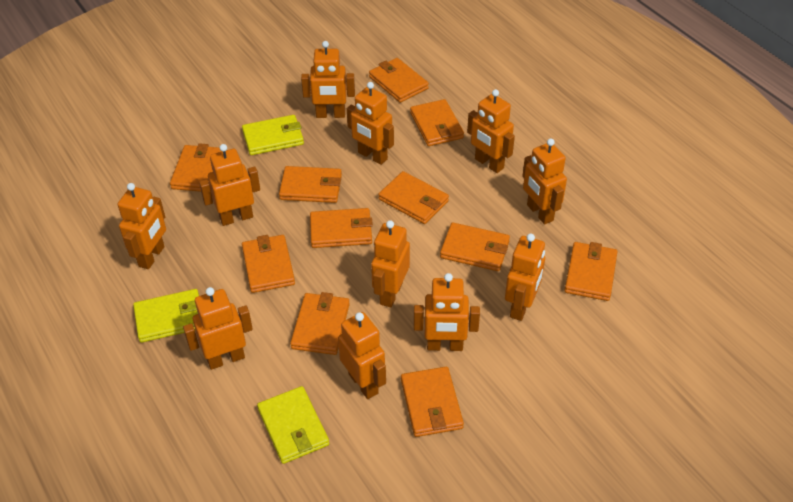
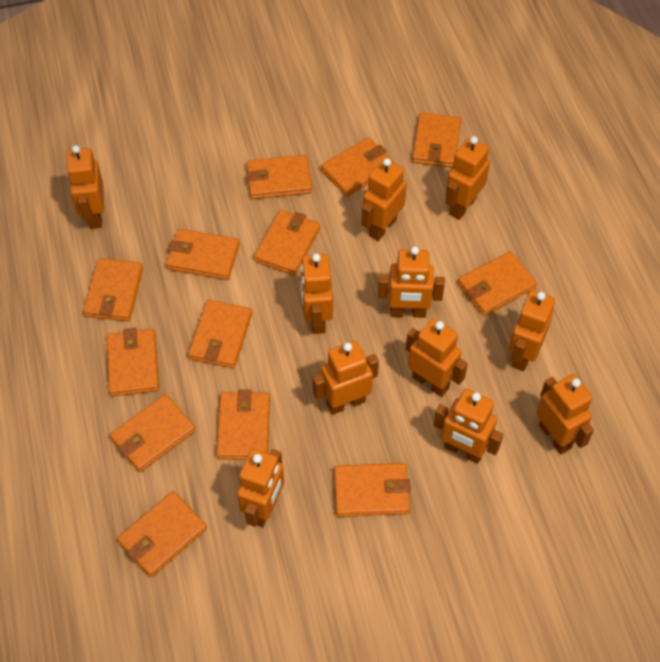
orange wallet: 11 -> 13
yellow wallet: 3 -> 0

